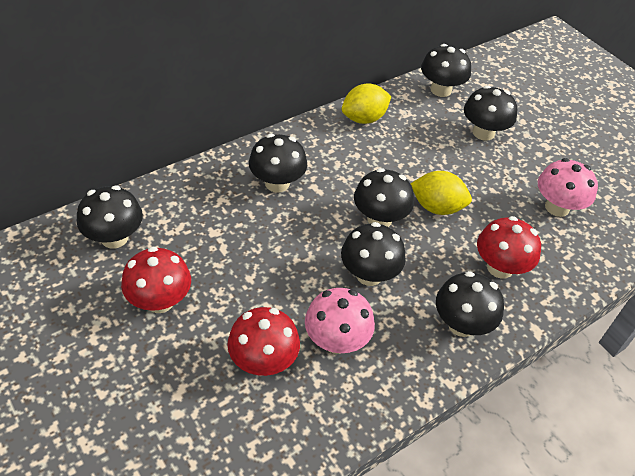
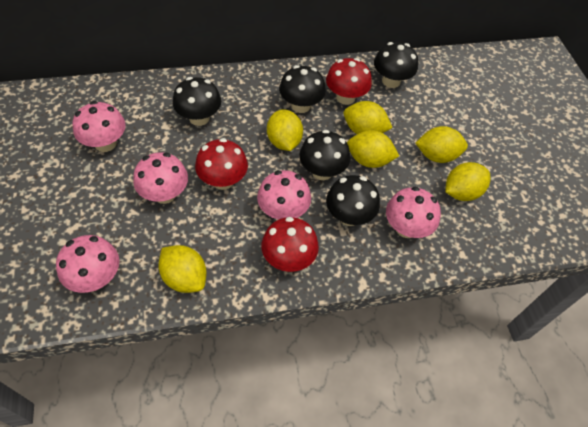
black mushroom: 7 -> 5
pink mushroom: 2 -> 5
yellow lemon: 2 -> 6

